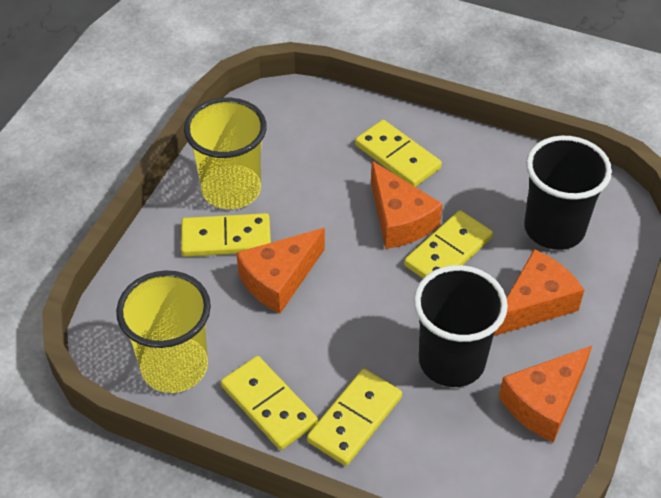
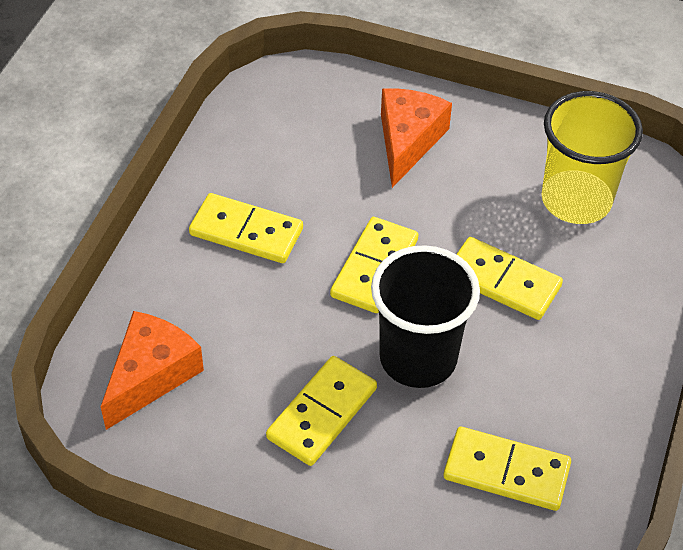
black cup: 2 -> 1
orange cheese: 4 -> 2
yellow cup: 2 -> 1

